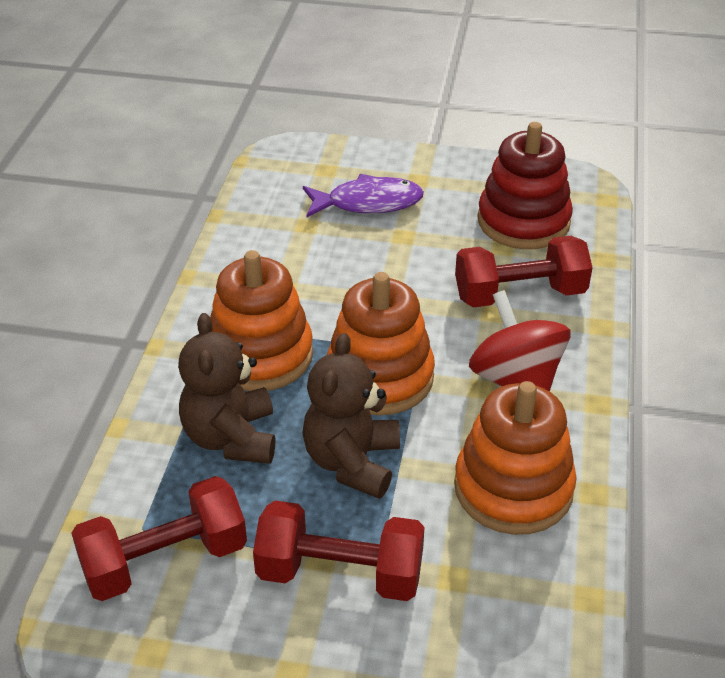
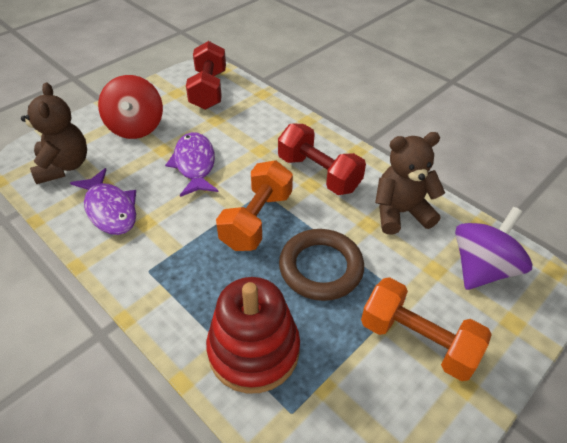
brown ring: 0 -> 1
orange dumbbell: 0 -> 2
orange stacking toy: 3 -> 0
purple fish: 1 -> 2
purple spinning top: 0 -> 1
red dumbbell: 3 -> 2

